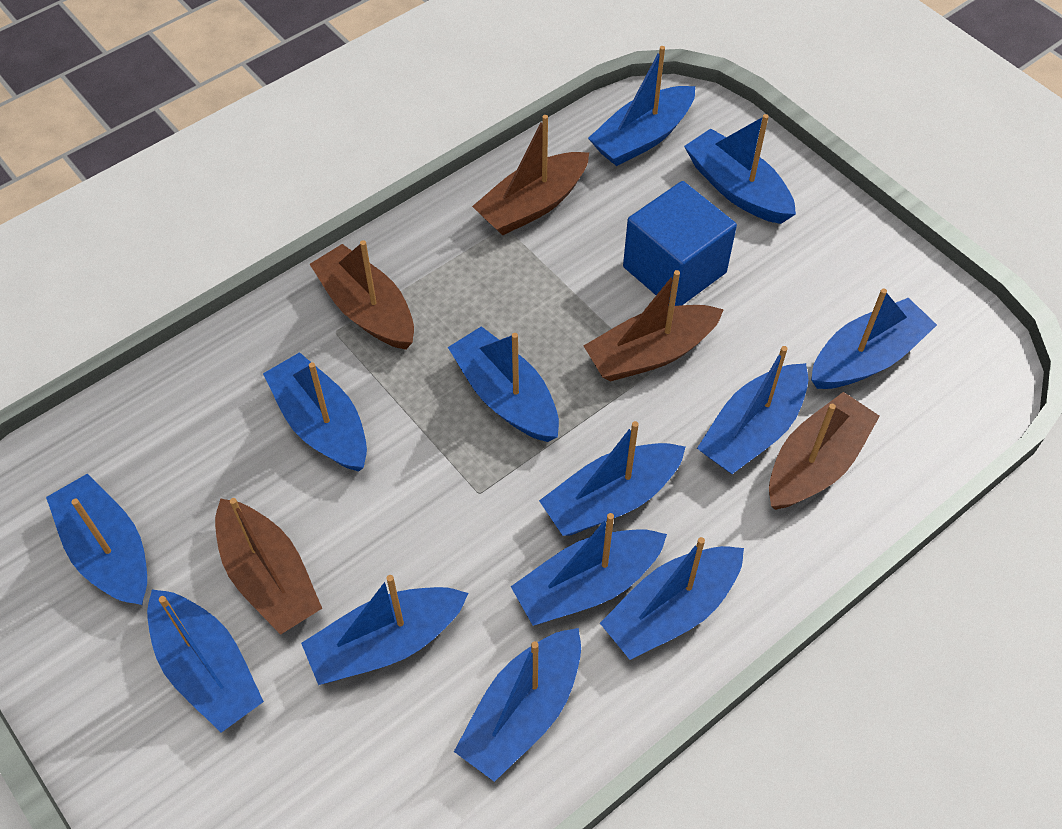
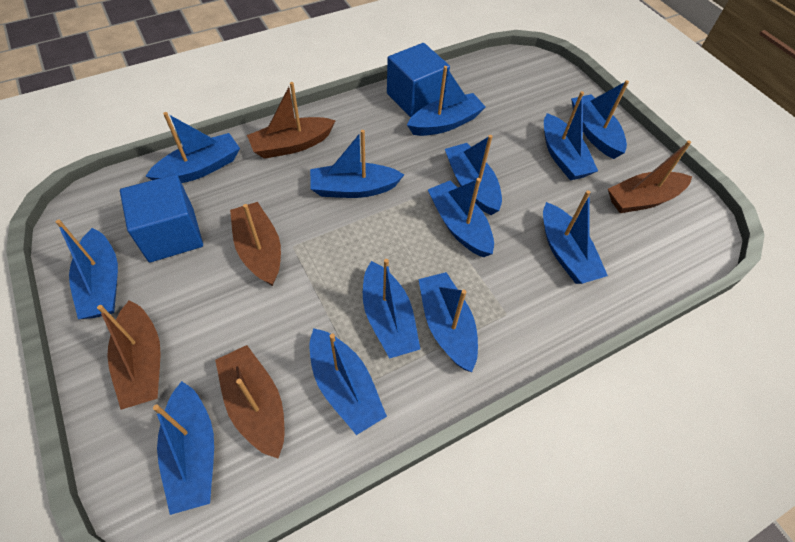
blue cube: 1 -> 2

